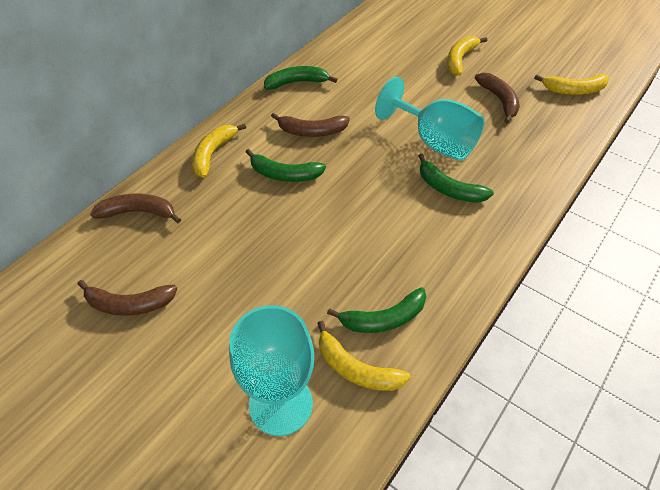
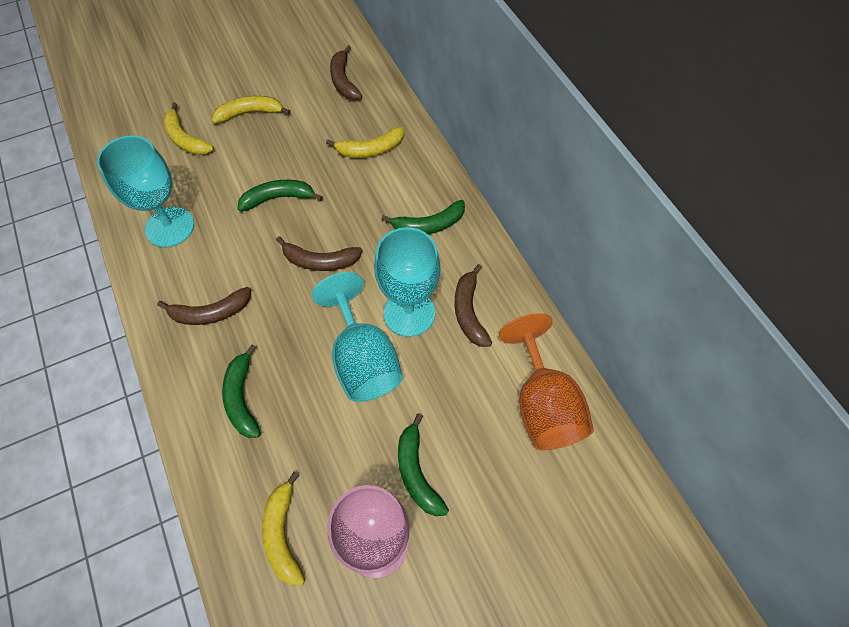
orange goblet: 0 -> 1
pink goblet: 0 -> 1
turquoise goblet: 2 -> 3

